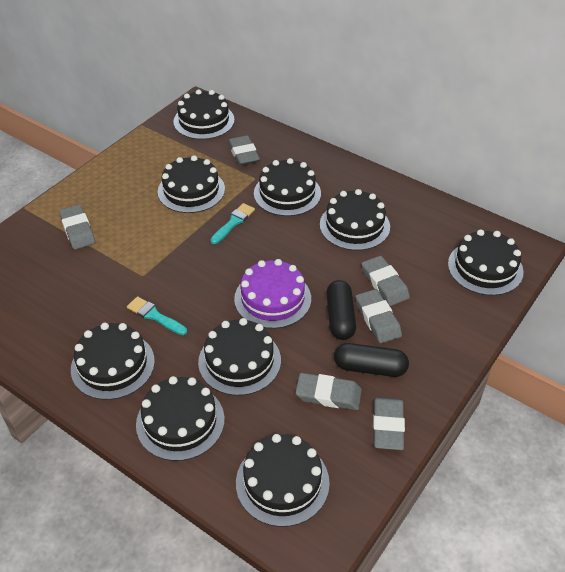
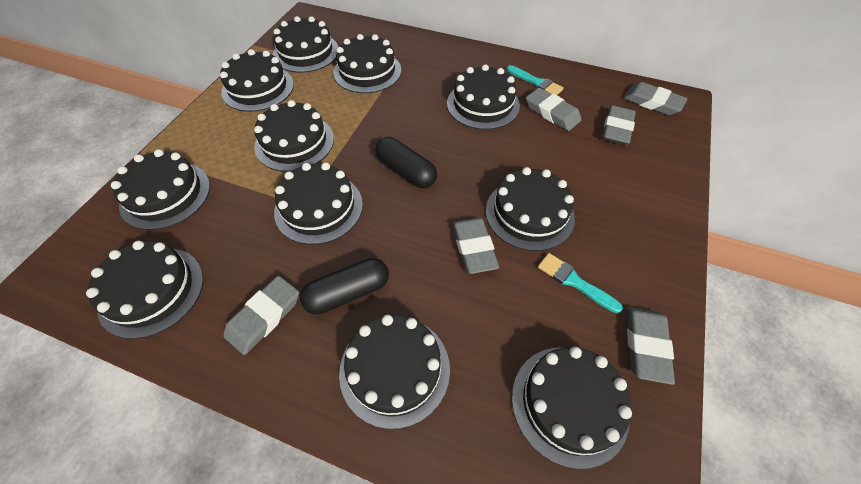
black cake: 9 -> 11
purple cake: 1 -> 0

